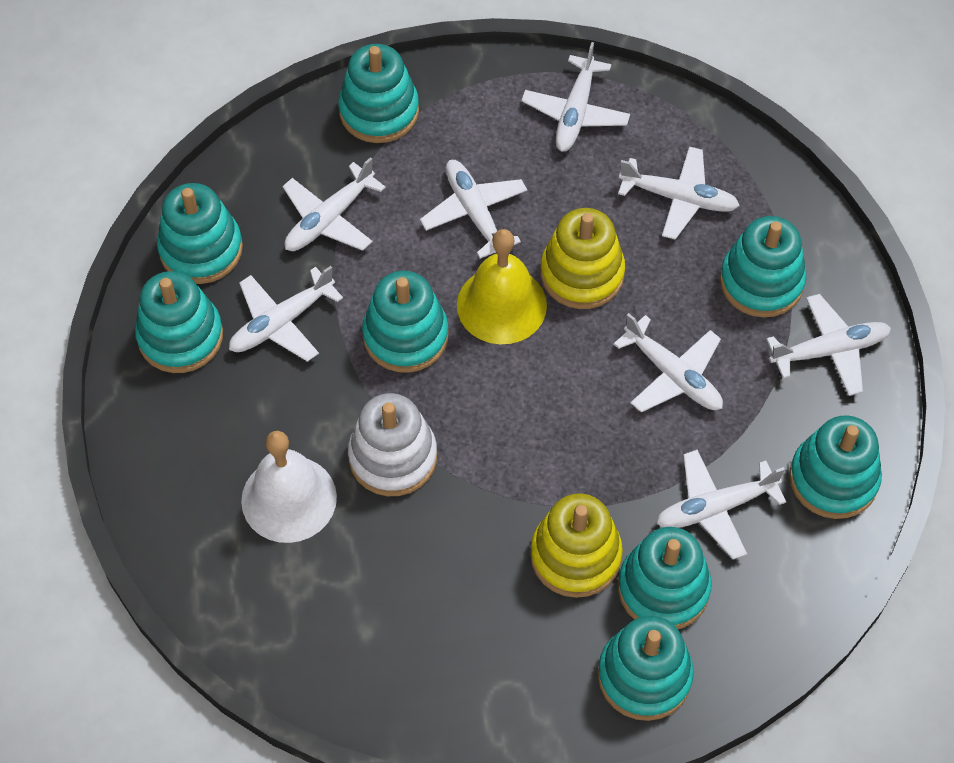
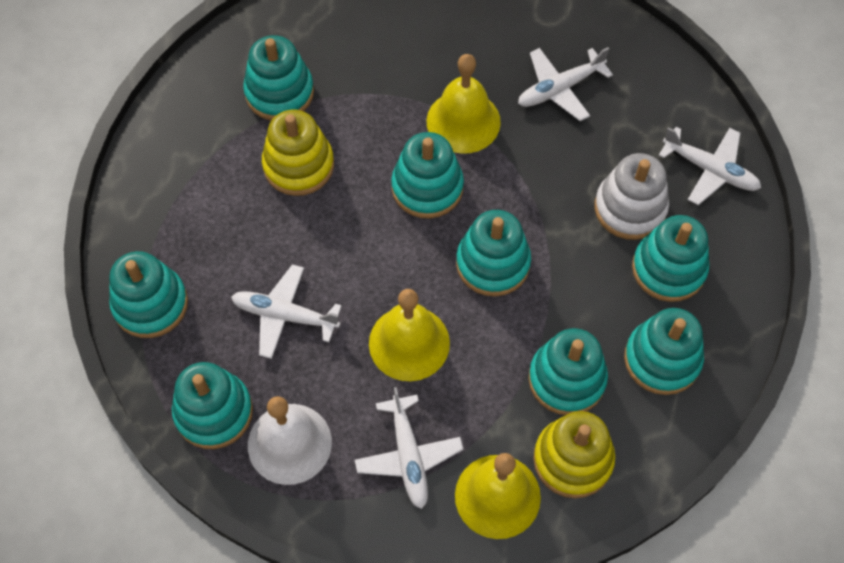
white plane: 8 -> 4
yellow bell: 1 -> 3

